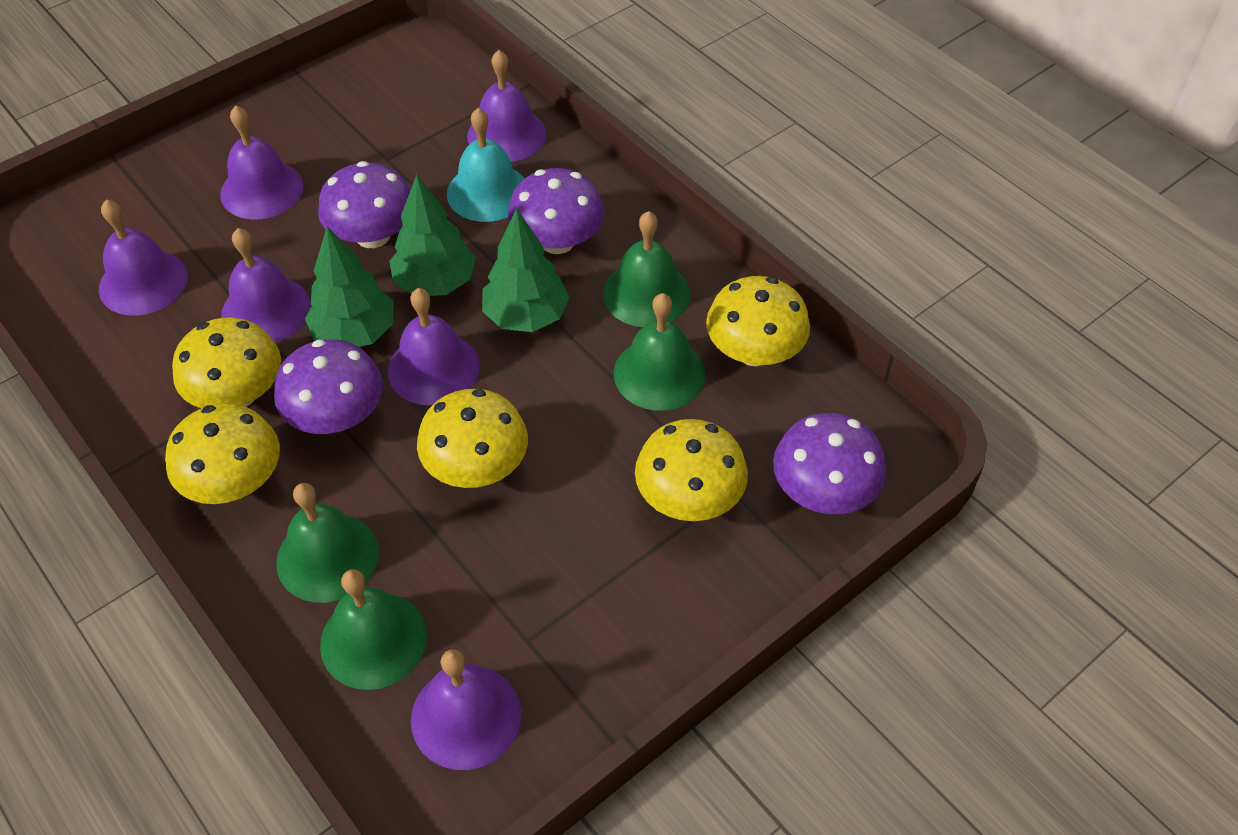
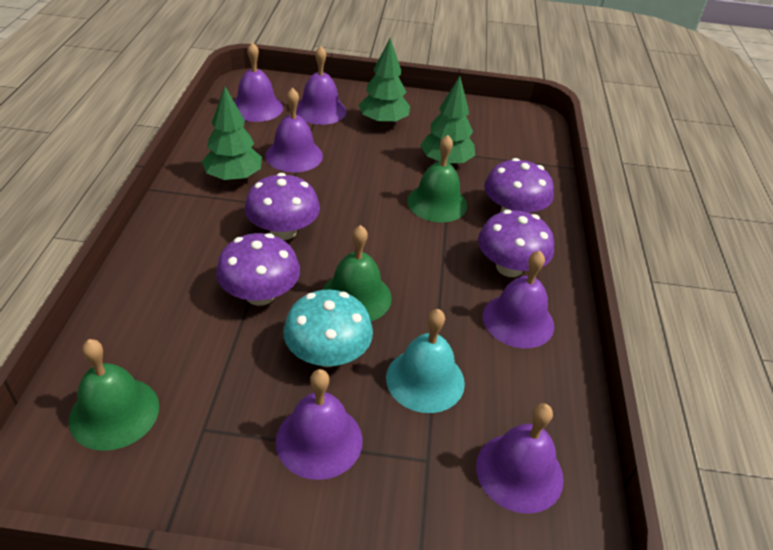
green bell: 4 -> 3
turquoise mushroom: 0 -> 1
yellow mushroom: 5 -> 0

